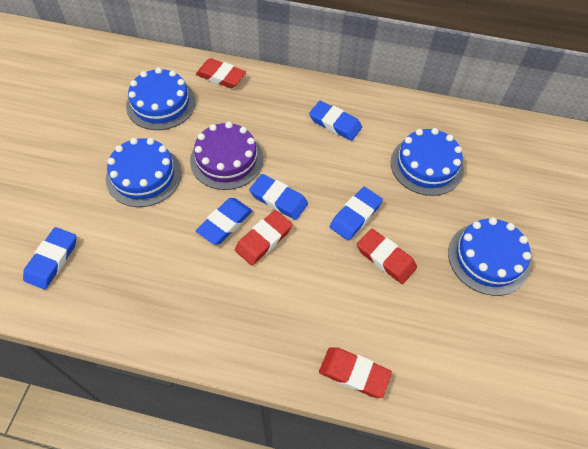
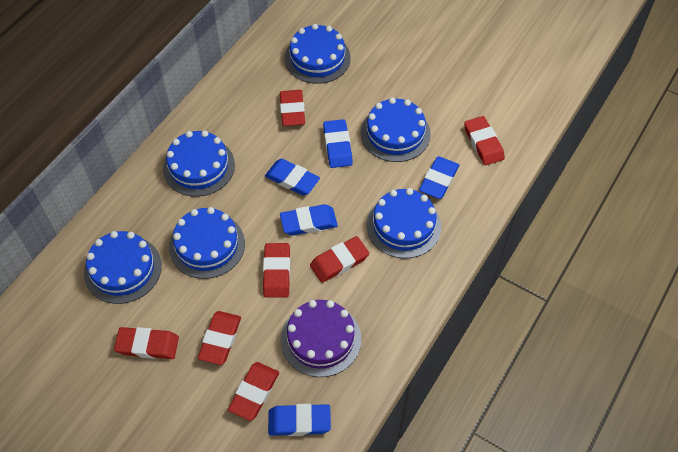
blue cake: 4 -> 6
red eraser: 4 -> 7

